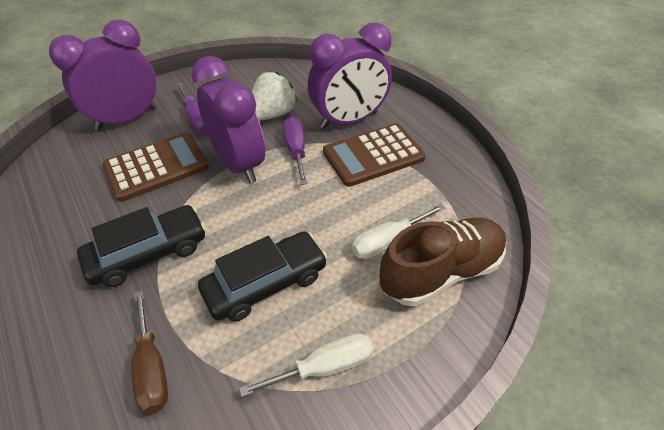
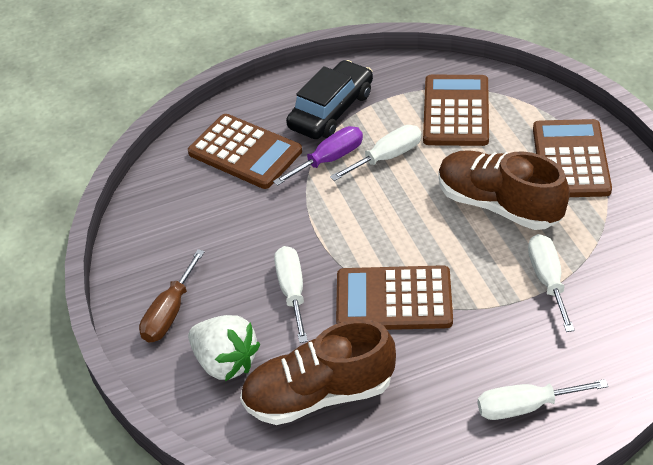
black car: 2 -> 1
brown calculator: 2 -> 4
brown shoe: 1 -> 2
purple clock: 3 -> 0
purple screwdriver: 2 -> 1
white screwdriver: 2 -> 4

